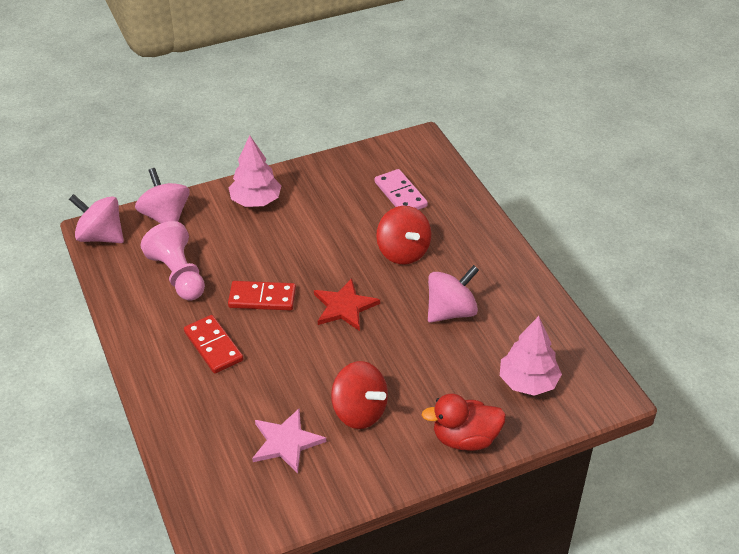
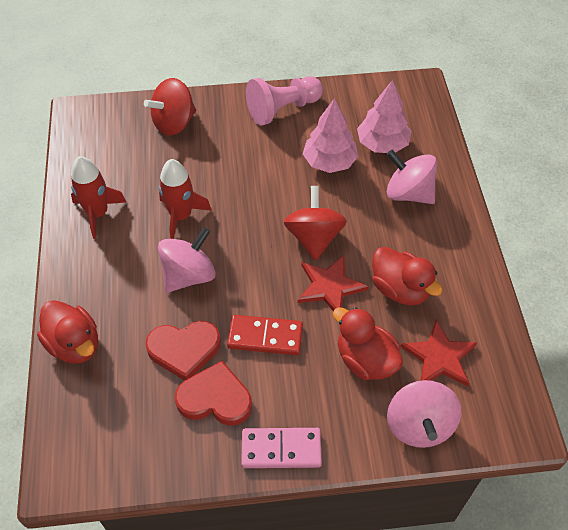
pink star: 1 -> 0
red domino: 2 -> 1
red duck: 1 -> 3
red heart: 0 -> 2
red rocket: 0 -> 2
red star: 1 -> 2

